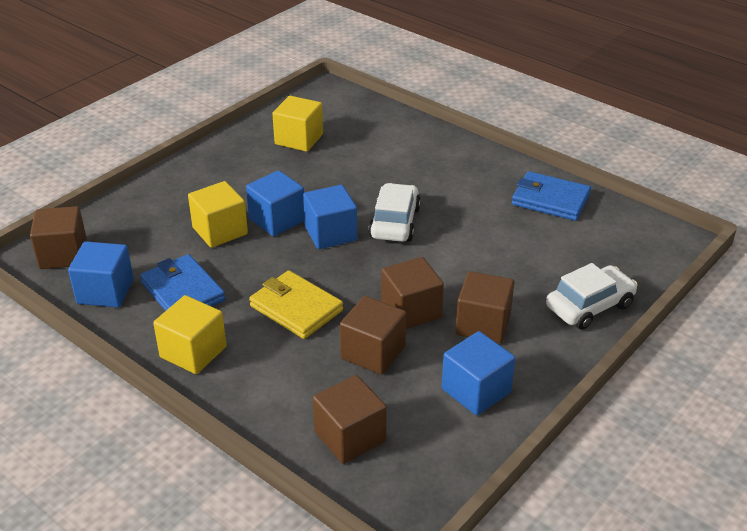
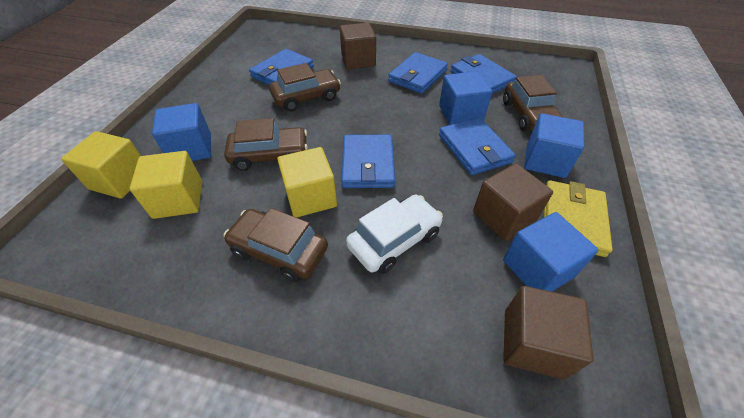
blue wallet: 2 -> 5
brown car: 0 -> 4
brown cube: 5 -> 3
white car: 2 -> 1

